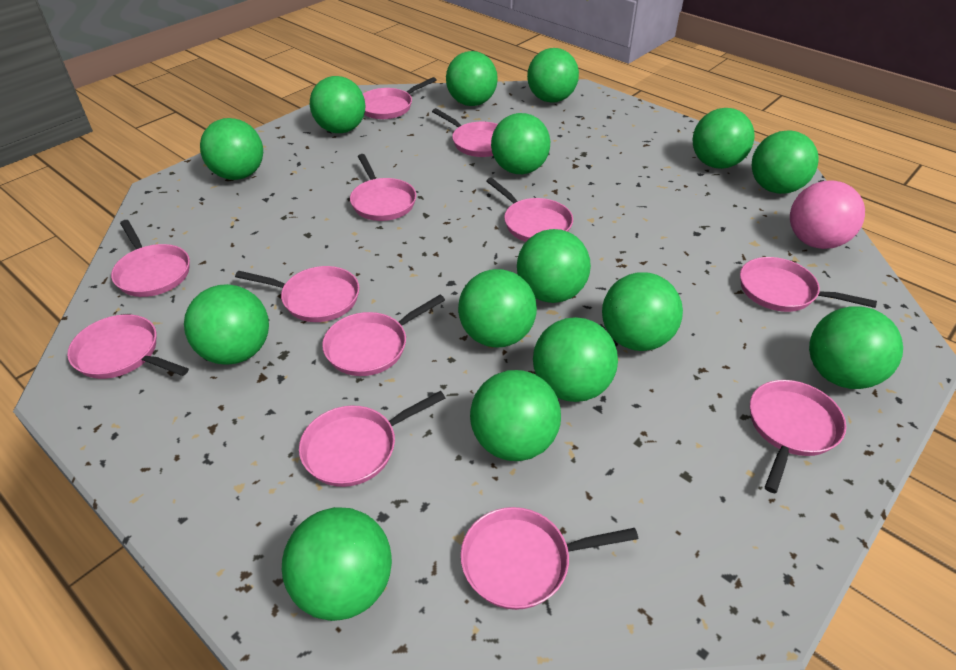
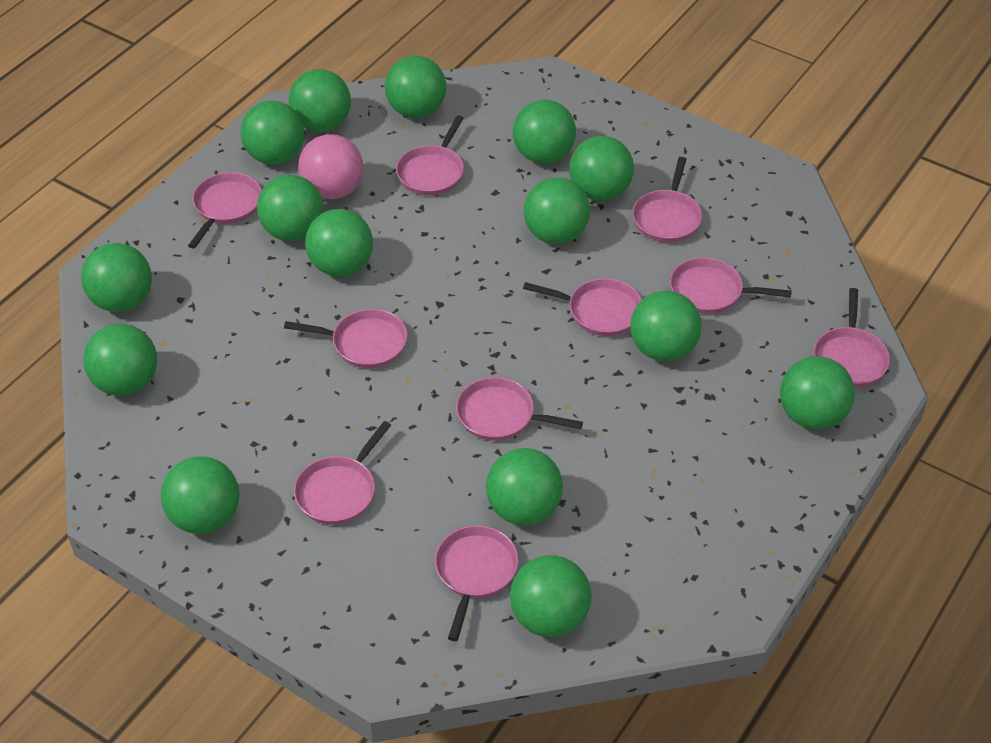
pink pan: 12 -> 10

